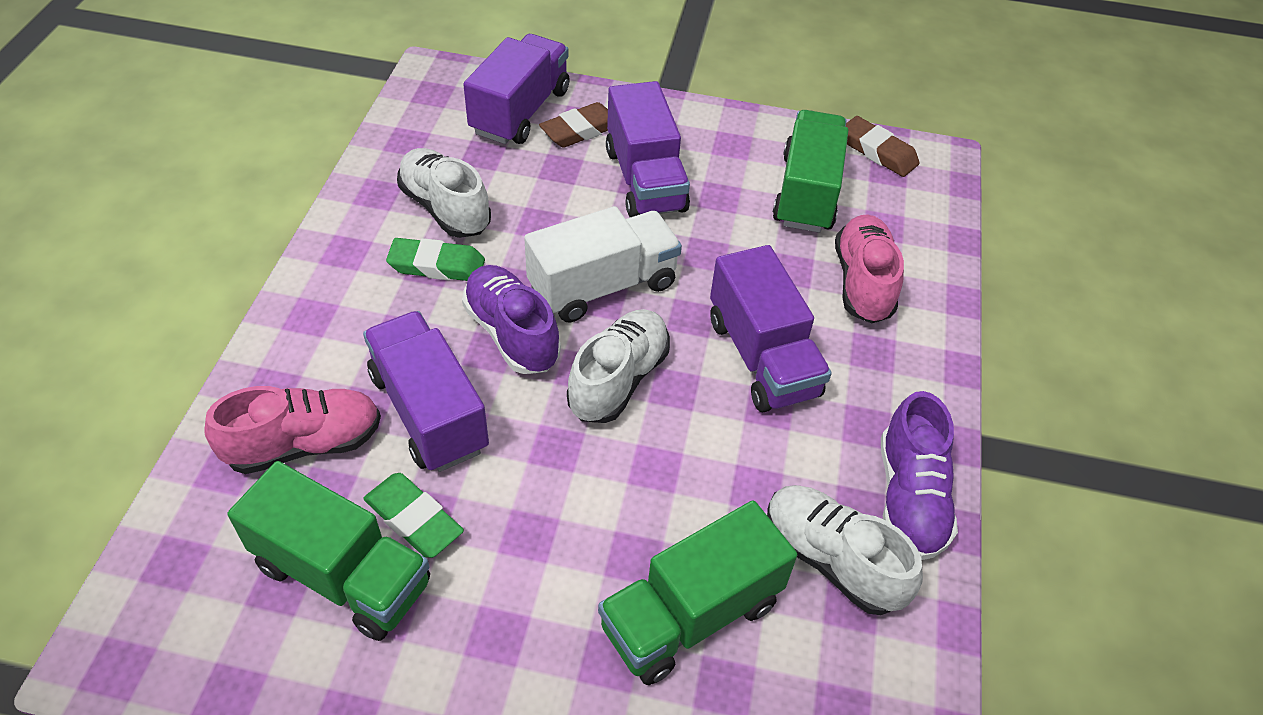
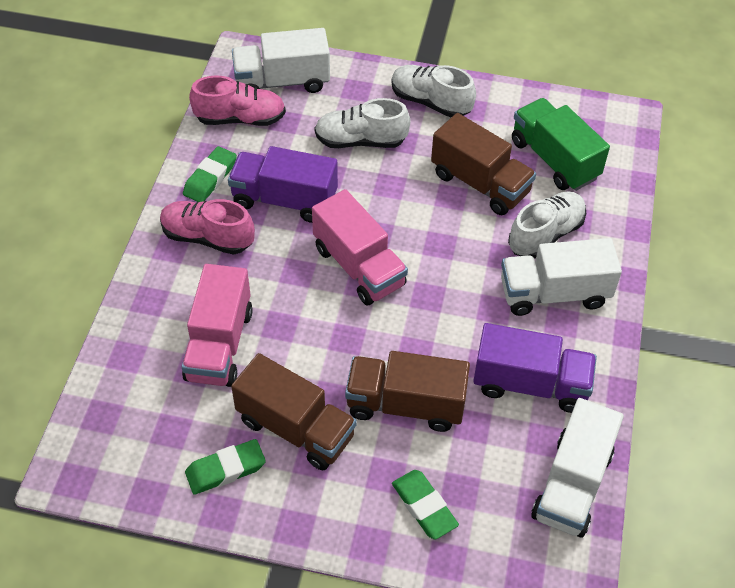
brown eraser: 2 -> 0
brown truck: 0 -> 3
green eraser: 2 -> 3
green truck: 3 -> 1
pink truck: 0 -> 2
purple shoe: 2 -> 0
purple truck: 4 -> 2
white truck: 1 -> 3

